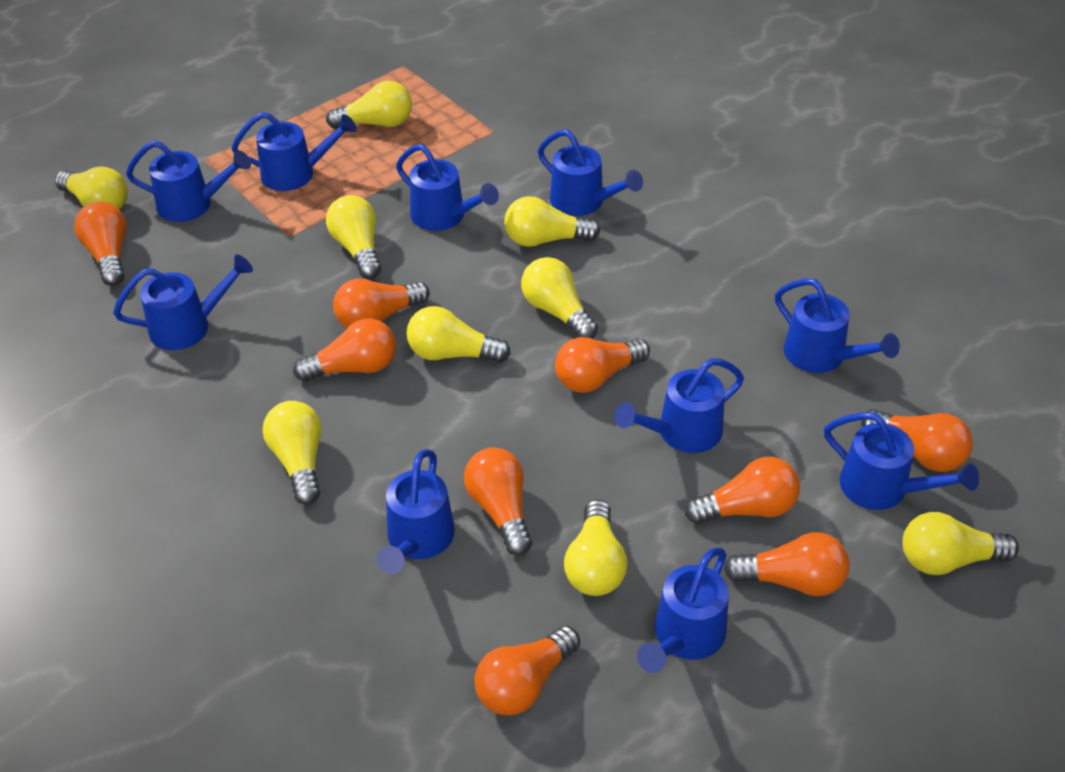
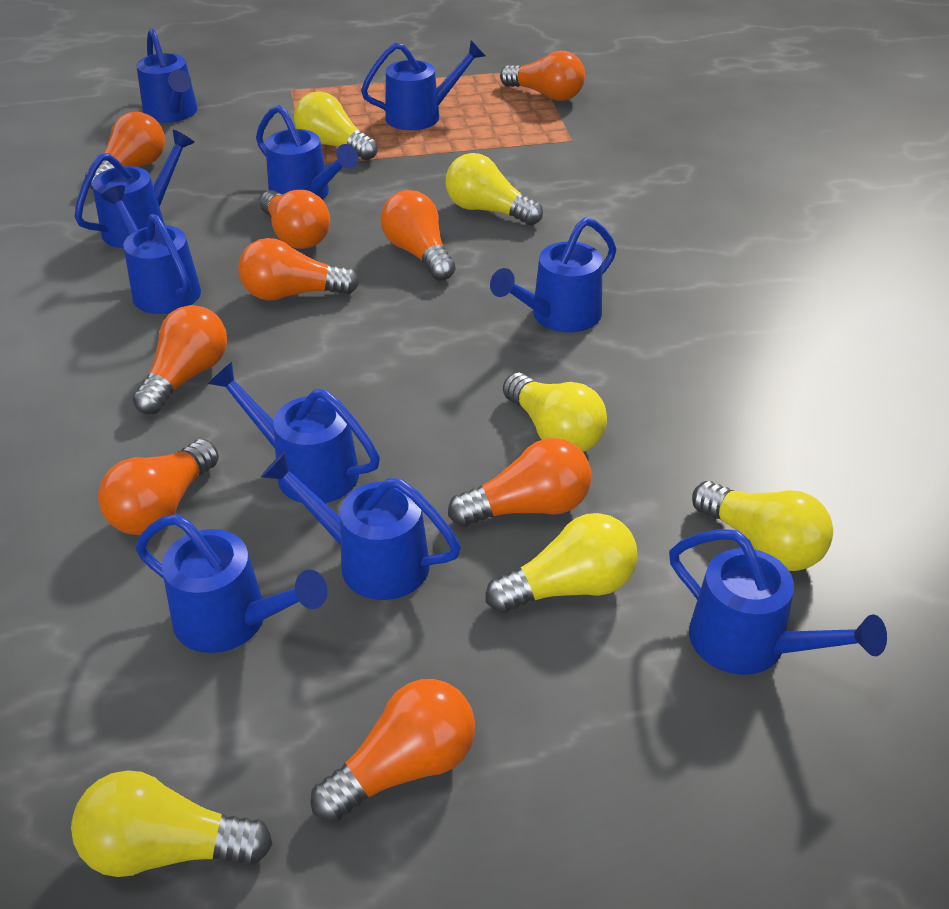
yellow light bulb: 9 -> 6

